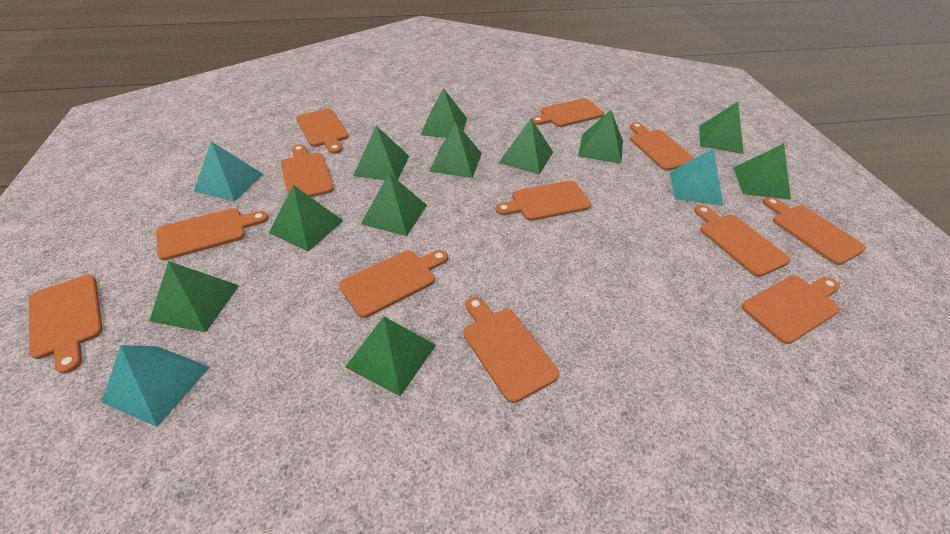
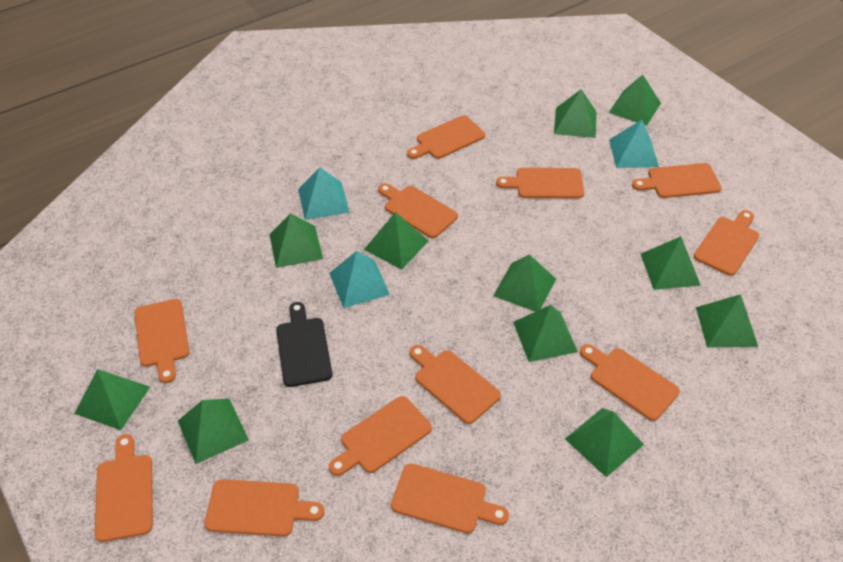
black cutting board: 0 -> 1

